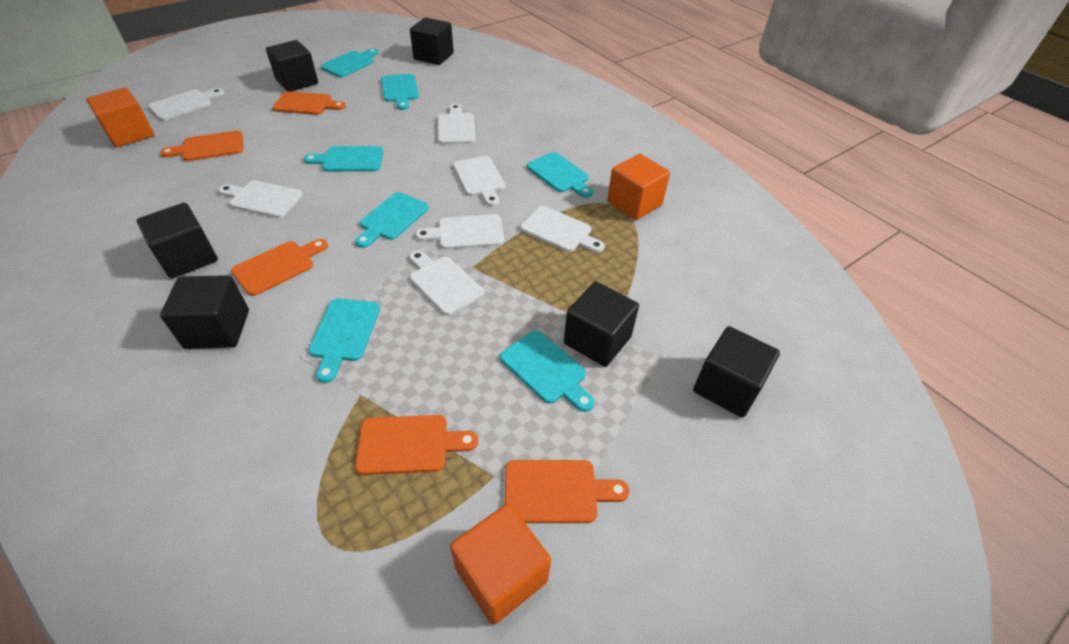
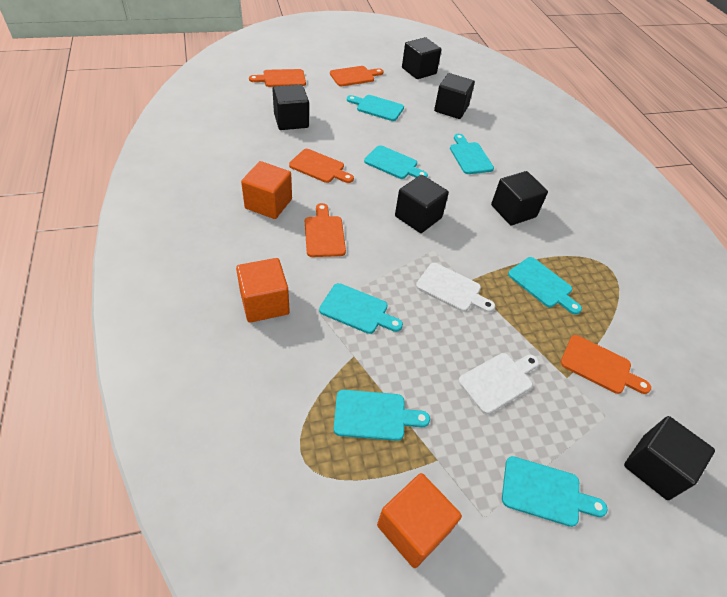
white cutting board: 7 -> 2

